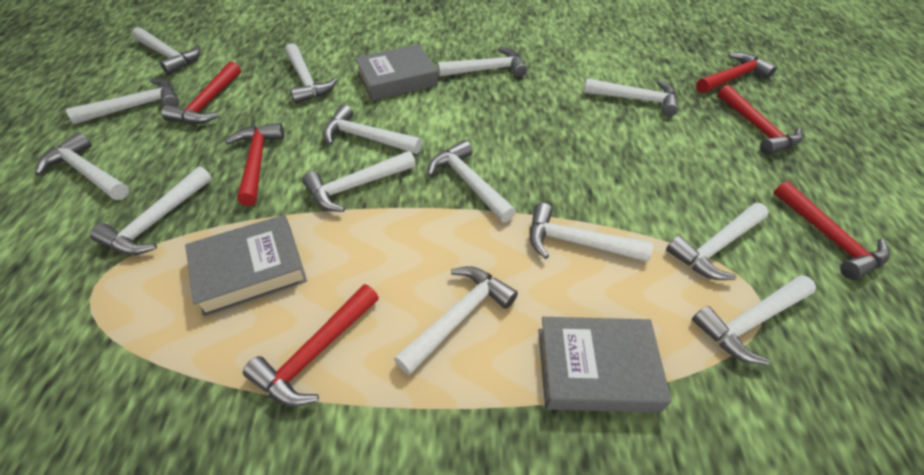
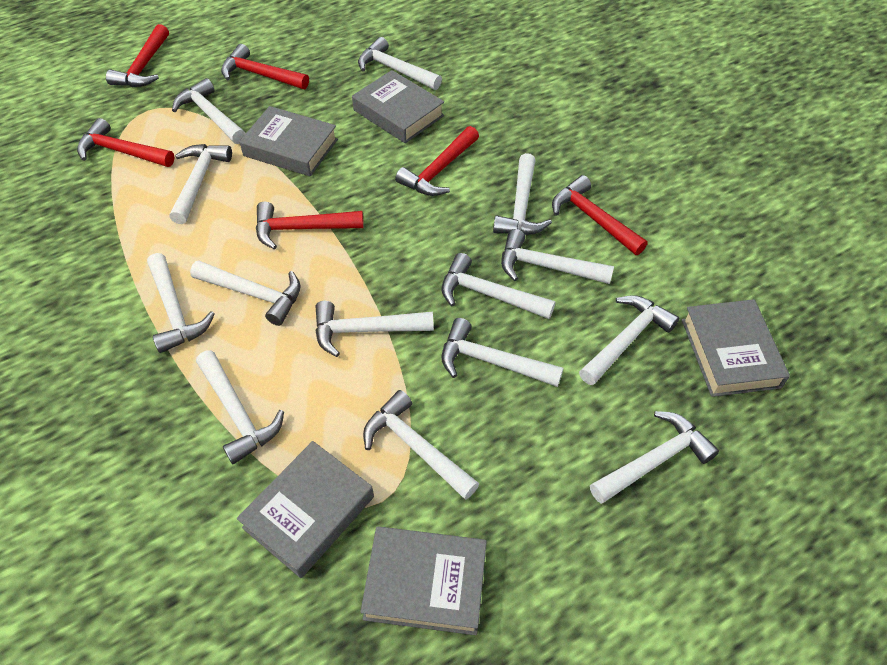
grey book: 3 -> 5

